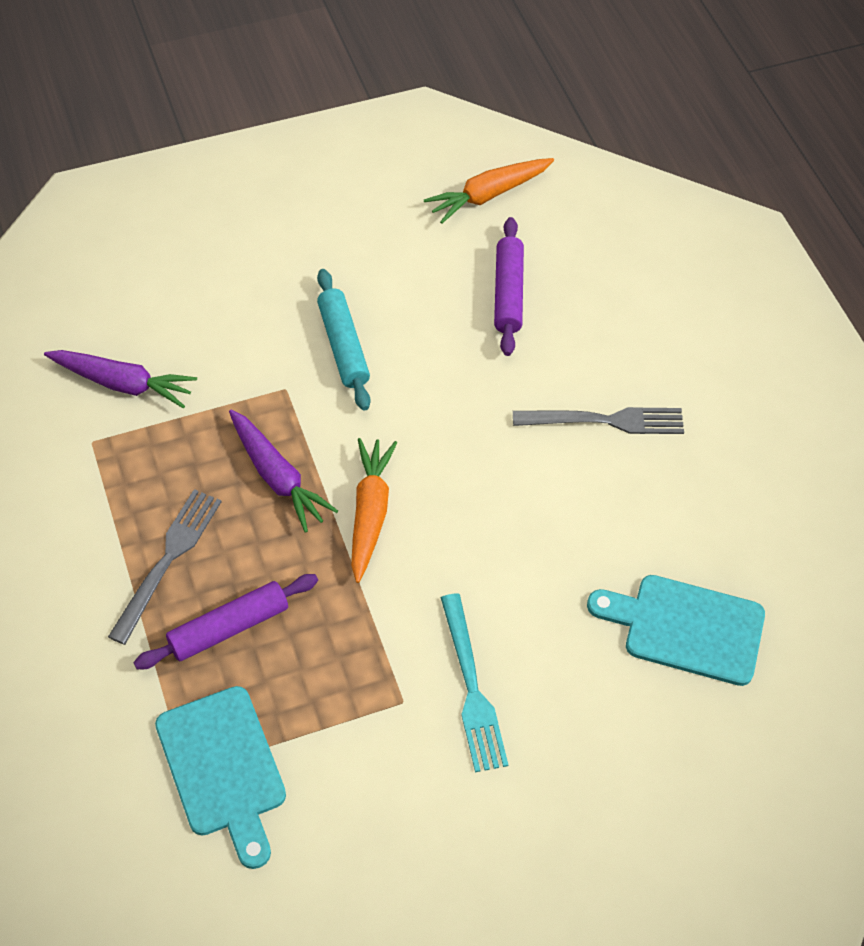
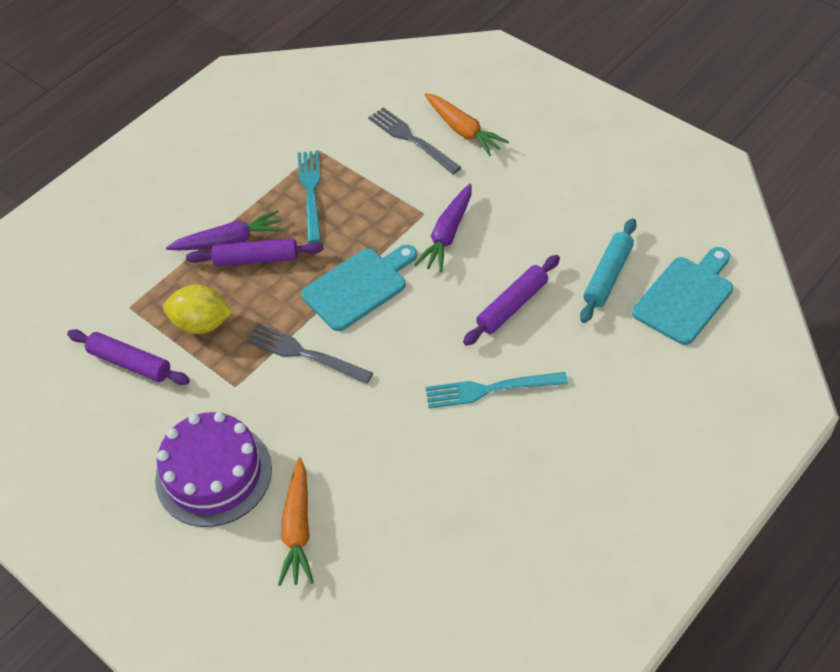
purple cake: 0 -> 1
purple rolling pin: 2 -> 3
turquoise fork: 1 -> 2
yellow lemon: 0 -> 1

